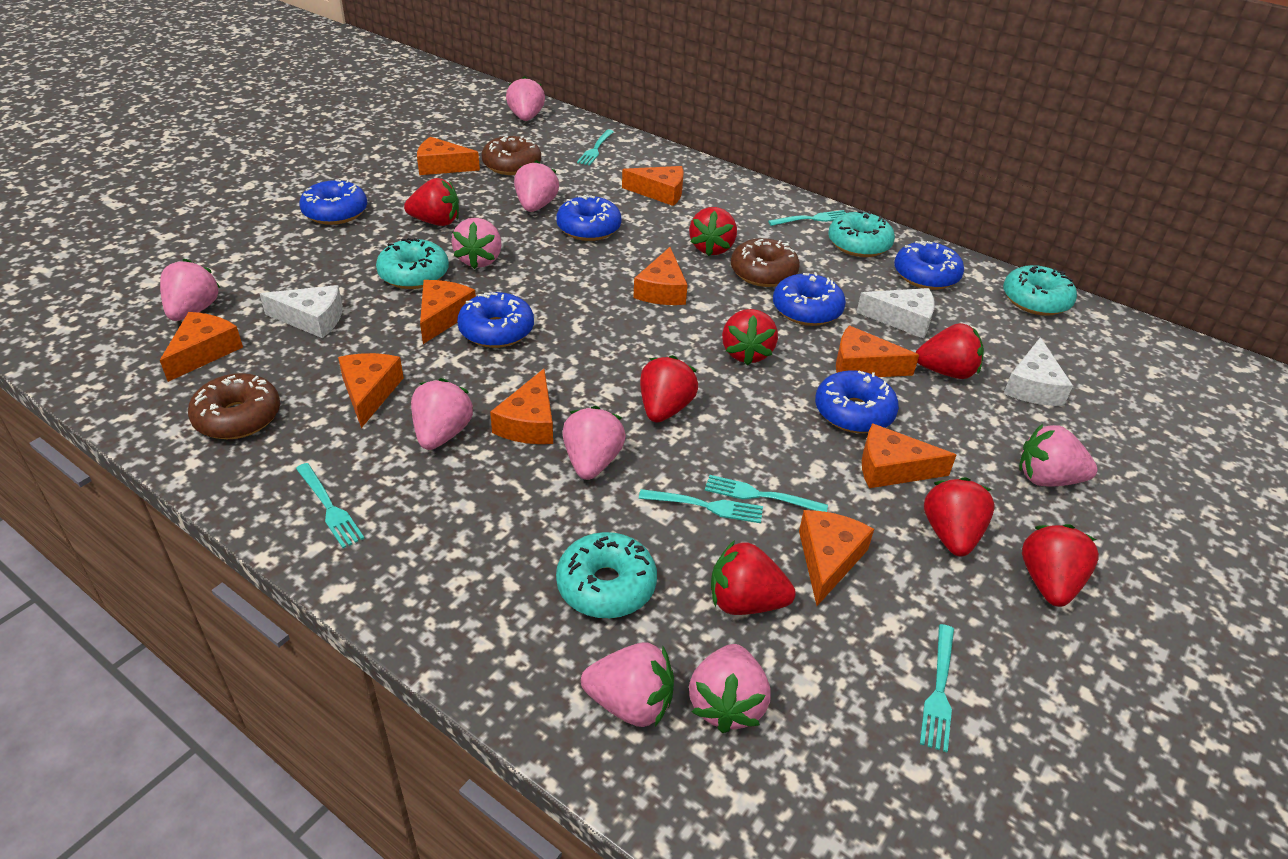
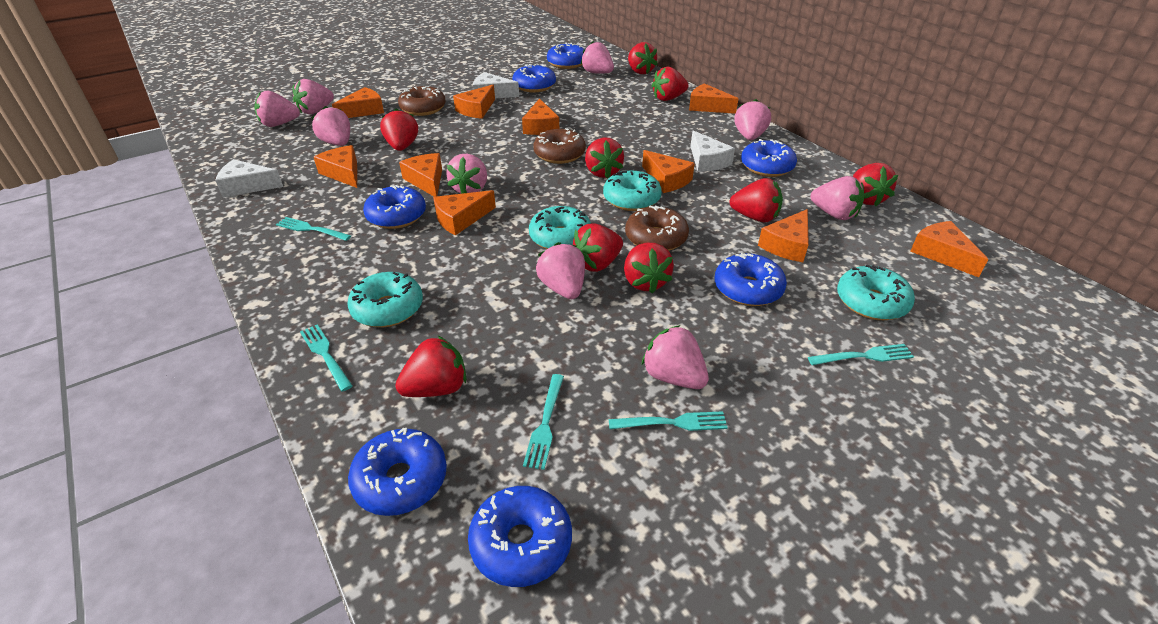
blue donut: 6 -> 7
red strawberry: 8 -> 9
turquoise fork: 6 -> 5

